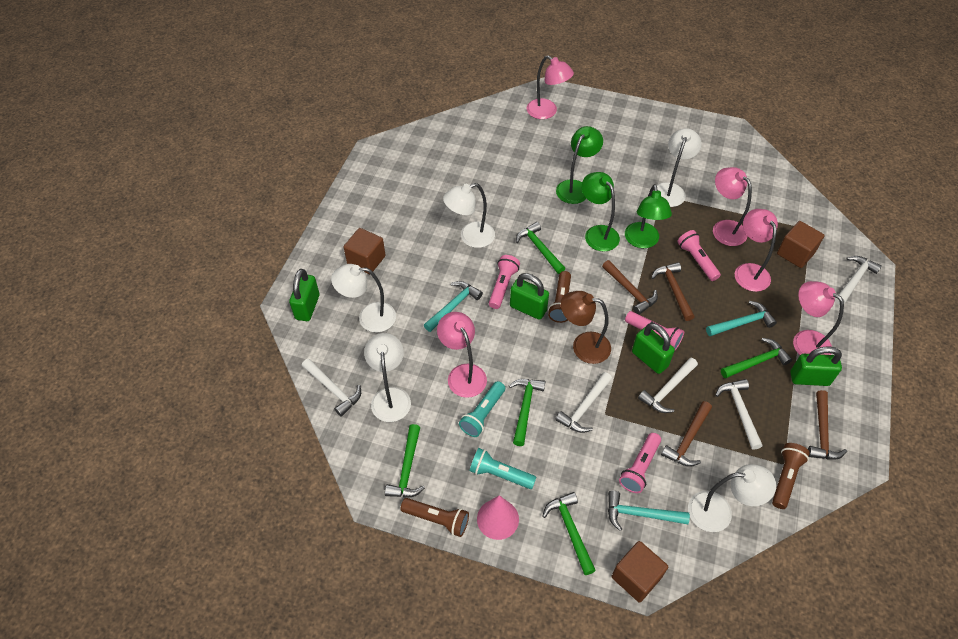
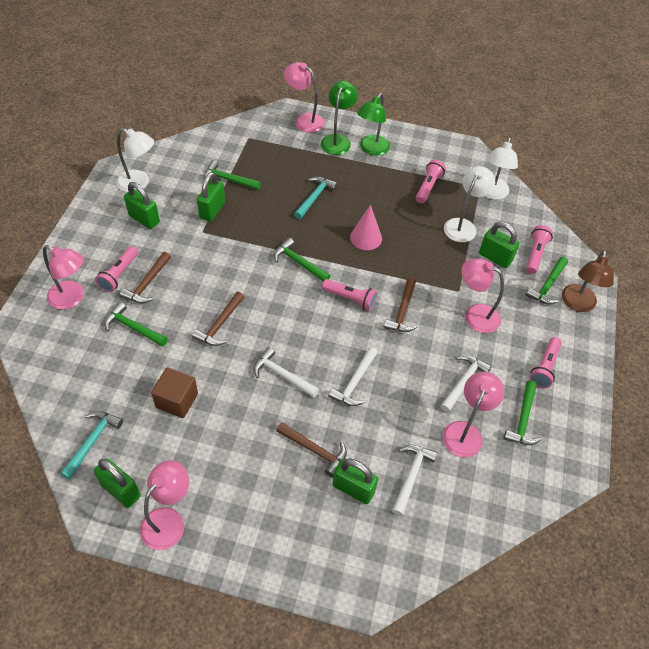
brown cube: 3 -> 1
brown flashlight: 3 -> 0
green lamp: 3 -> 2
green padlock: 4 -> 5
pink flashlight: 4 -> 5
turquoise flashlight: 2 -> 0
turquoise hammer: 3 -> 2
white hammer: 5 -> 4
white lamp: 5 -> 3

